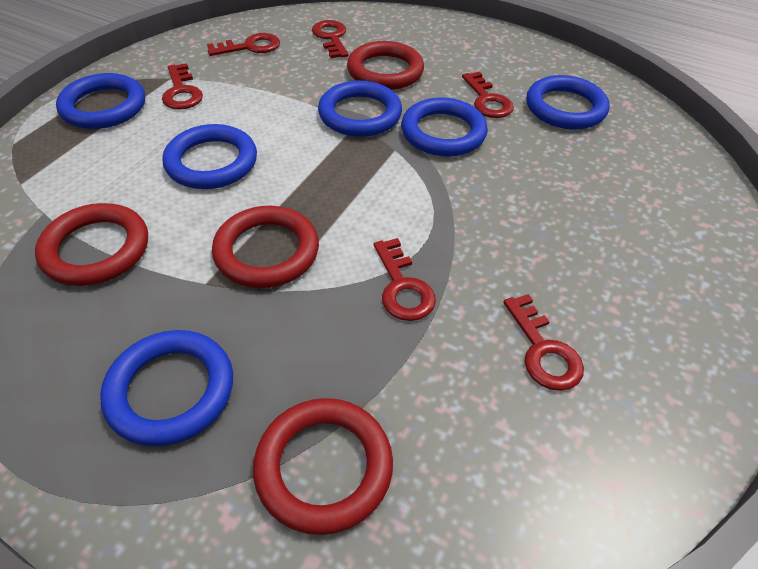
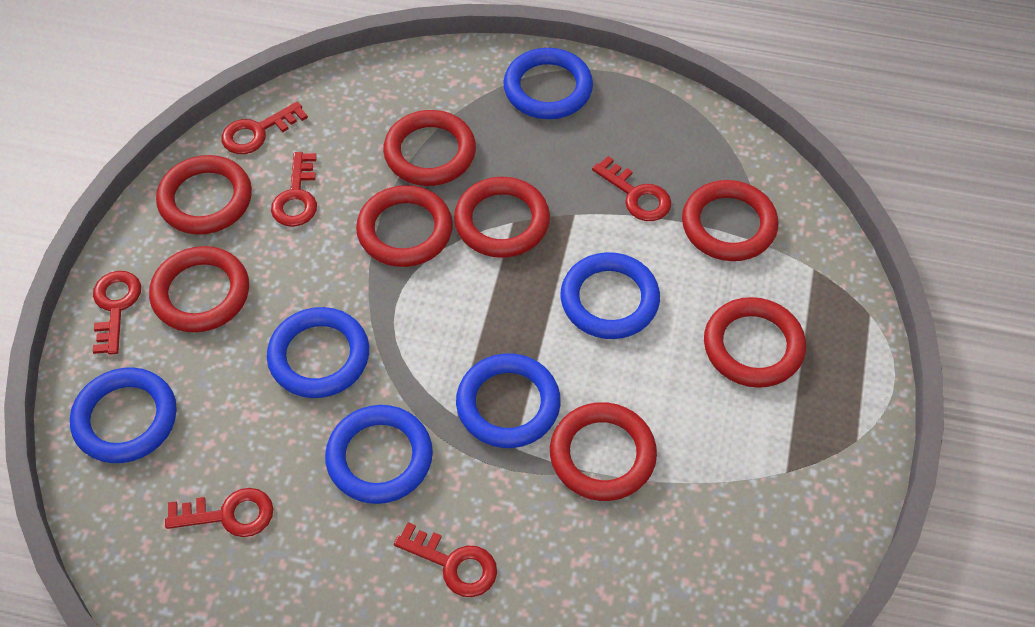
red ring: 4 -> 8

